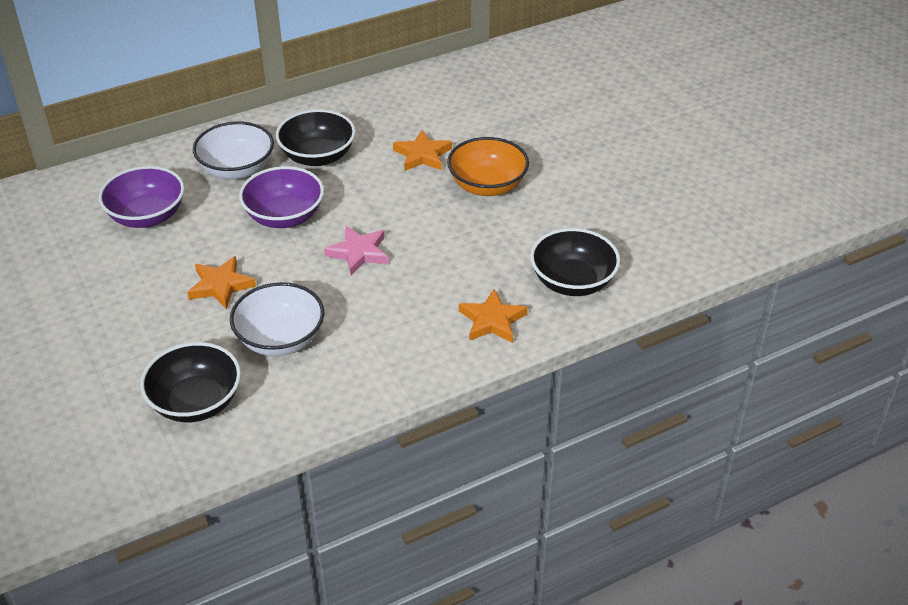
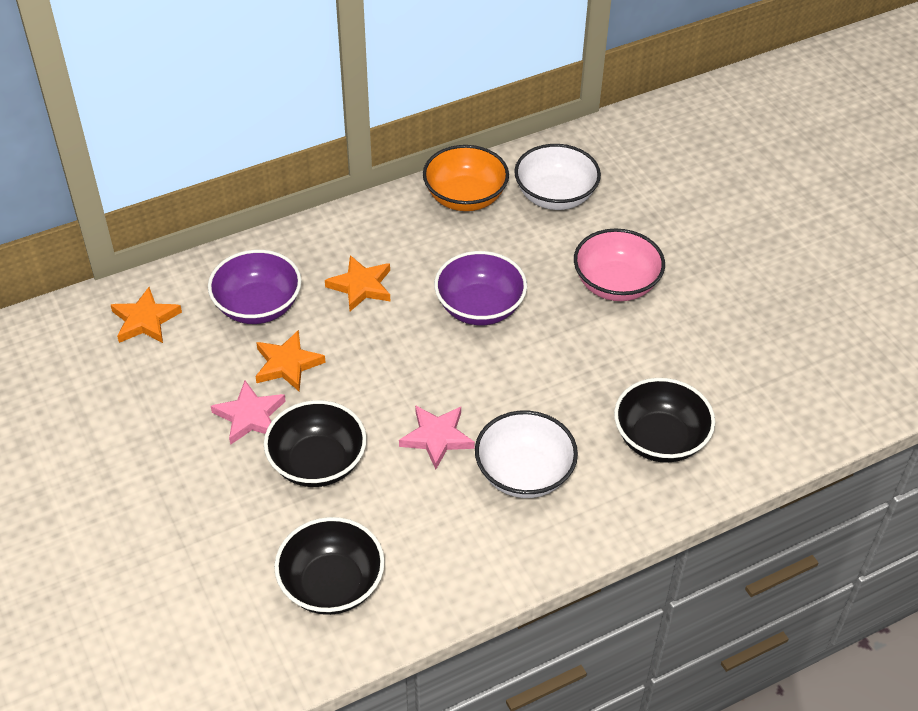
pink bowl: 0 -> 1
pink star: 1 -> 2

